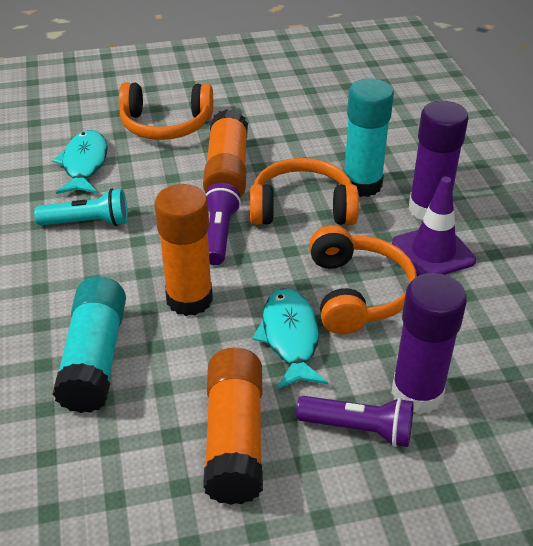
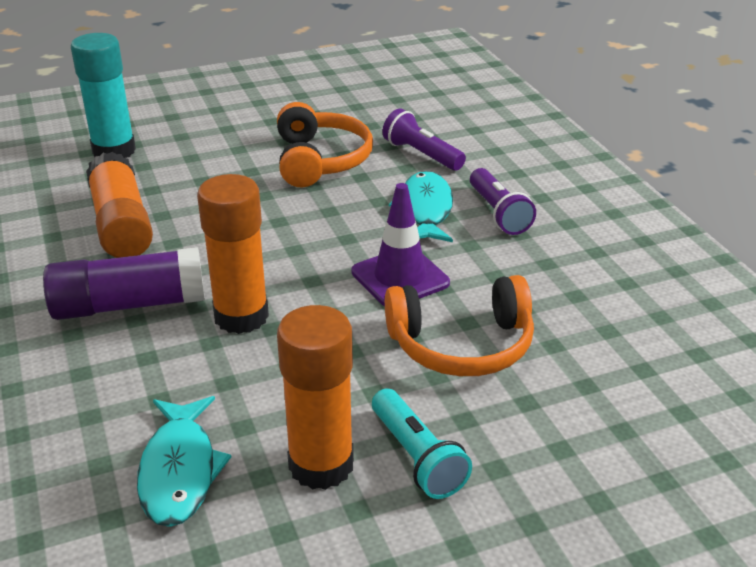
orange headphones: 3 -> 2
purple glue stick: 2 -> 1
turquoise glue stick: 2 -> 1

